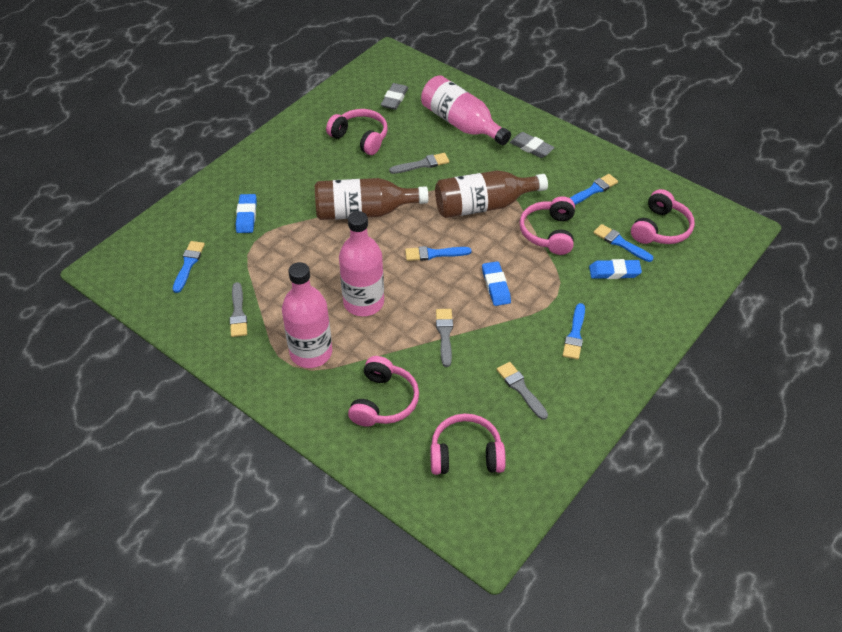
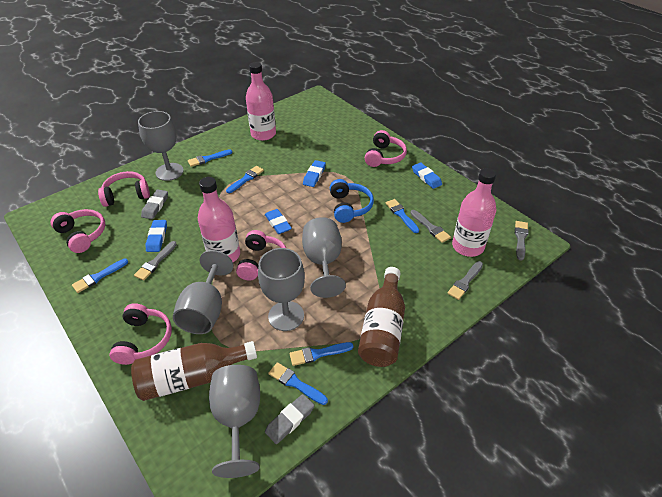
blue brush: 5 -> 6
blue eraser: 3 -> 4
blue headphones: 0 -> 1
grey goblet: 0 -> 5

